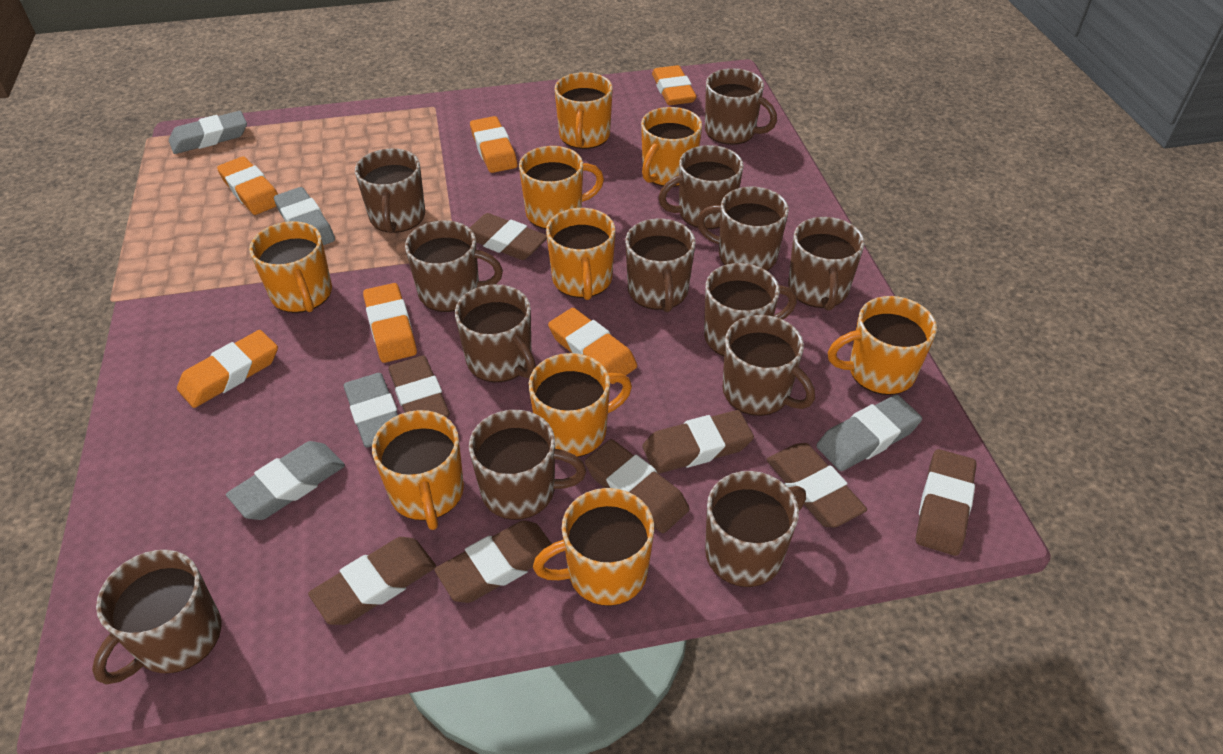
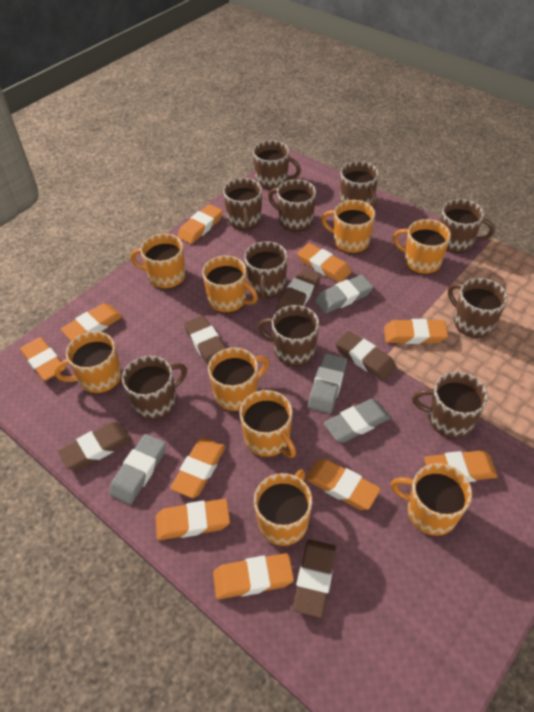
brown eraser: 8 -> 5
brown mug: 13 -> 10
grey eraser: 5 -> 4
orange eraser: 6 -> 10

